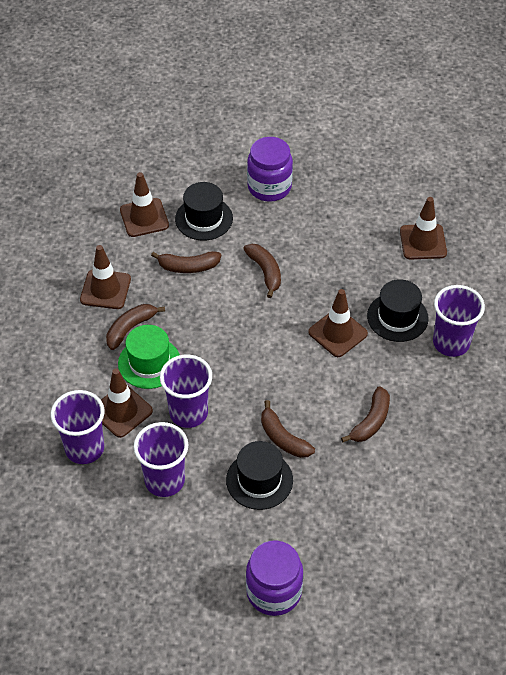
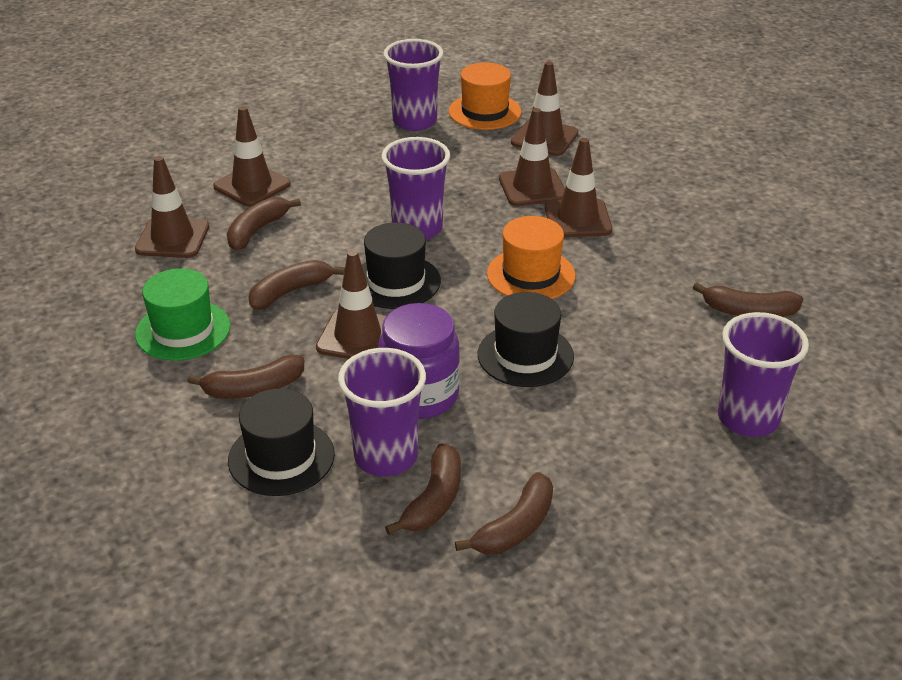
brown banana: 5 -> 6
brown traffic cone: 5 -> 6
orange hat: 0 -> 2
purple jar: 2 -> 1

